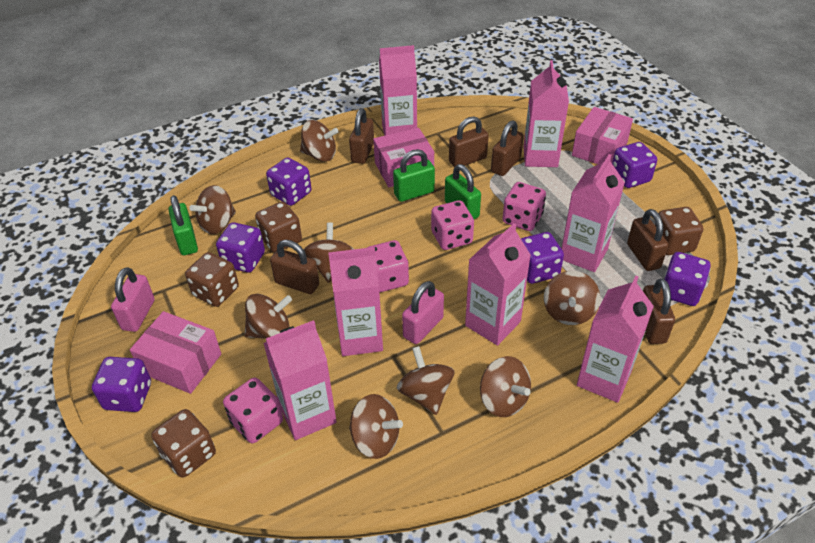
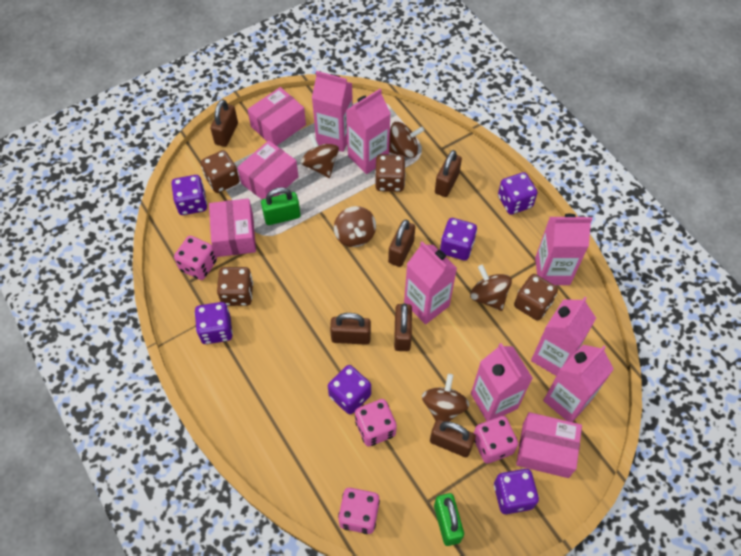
brown spinning top: 8 -> 5
green padlock: 3 -> 2
pink box: 3 -> 4
pink padlock: 2 -> 0

